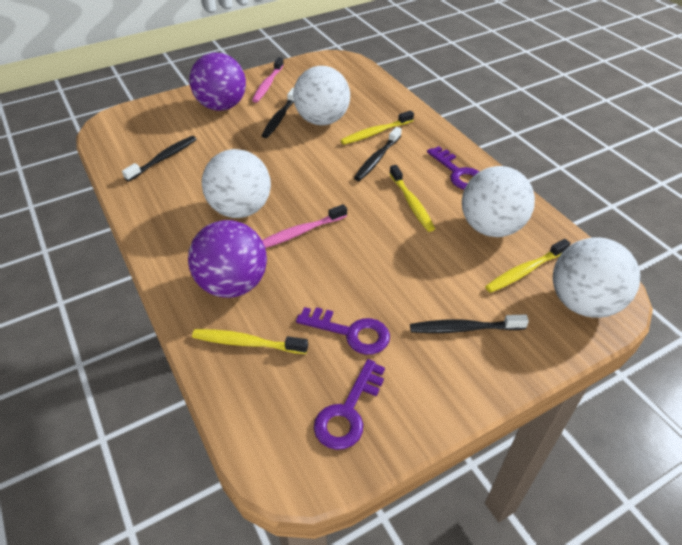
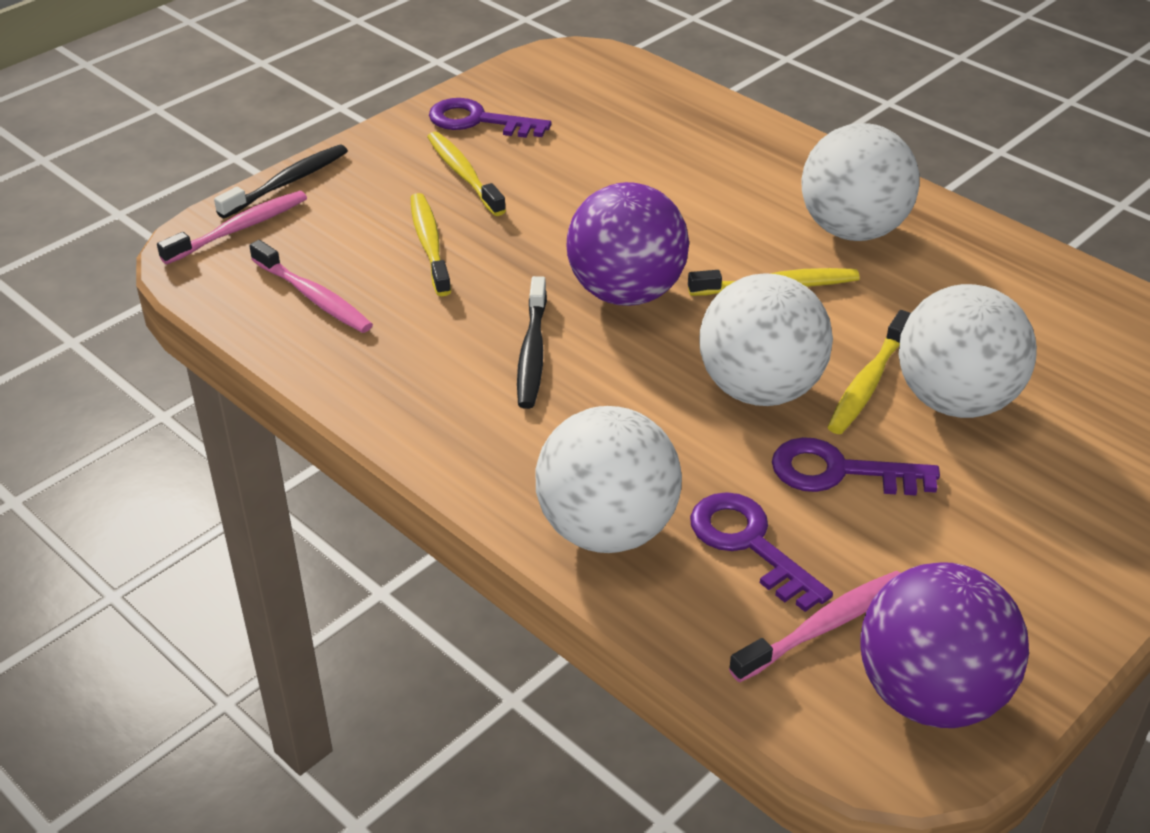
black toothbrush: 4 -> 2
pink toothbrush: 2 -> 3

